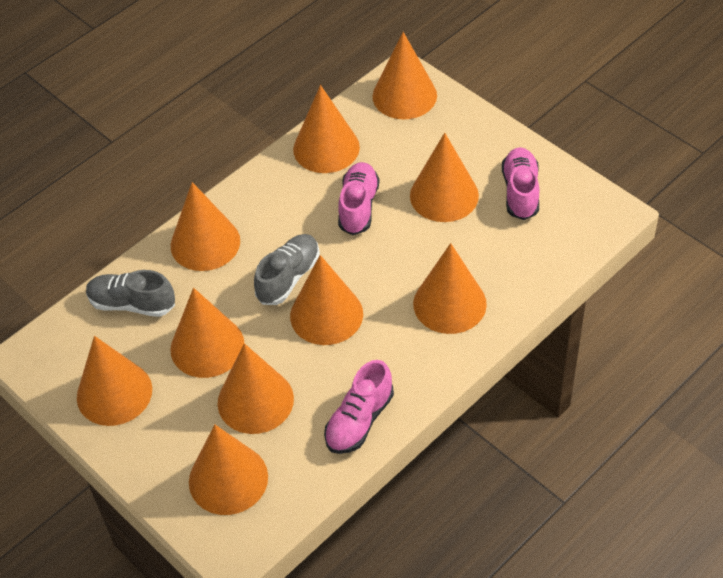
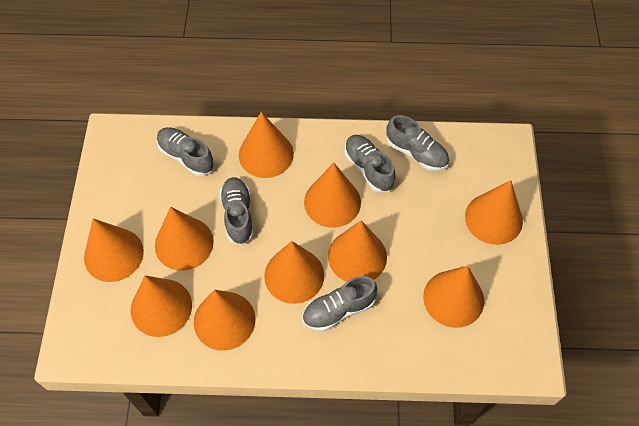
grey shoe: 2 -> 5
pink shoe: 3 -> 0

